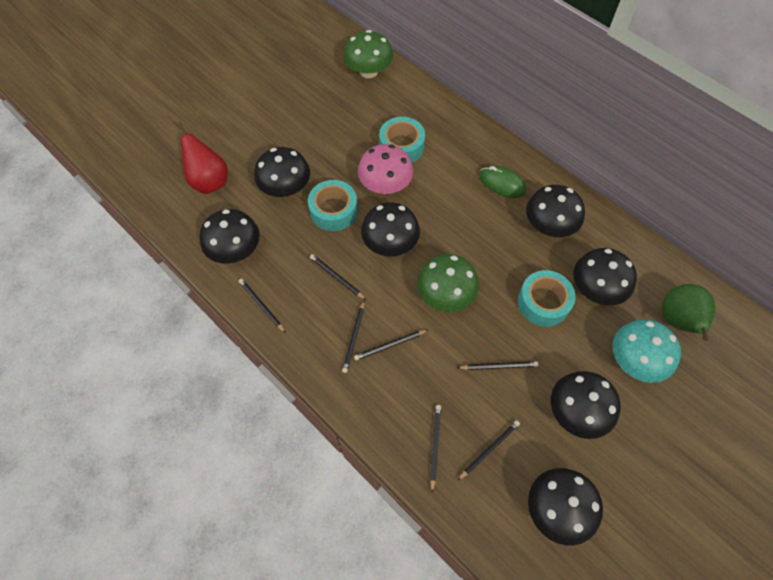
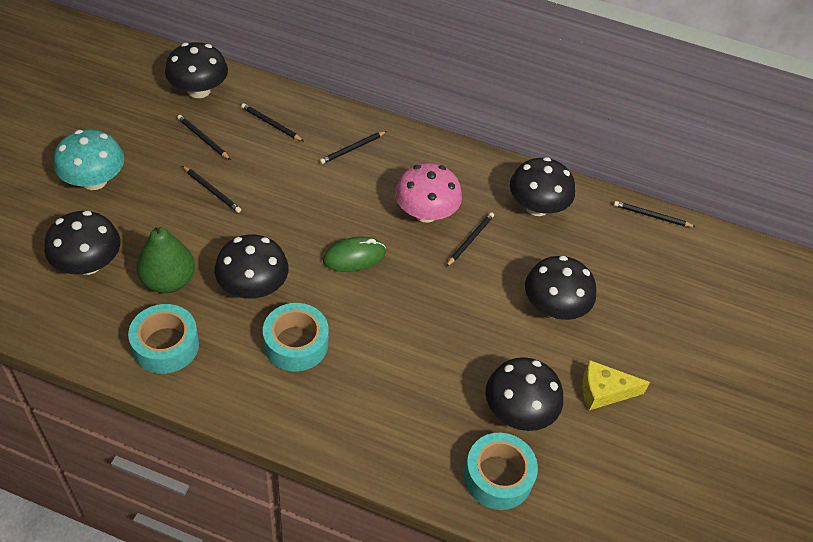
black mushroom: 7 -> 6
black pencil: 7 -> 6
green mushroom: 2 -> 0
red pear: 1 -> 0
yellow cheese: 0 -> 1

